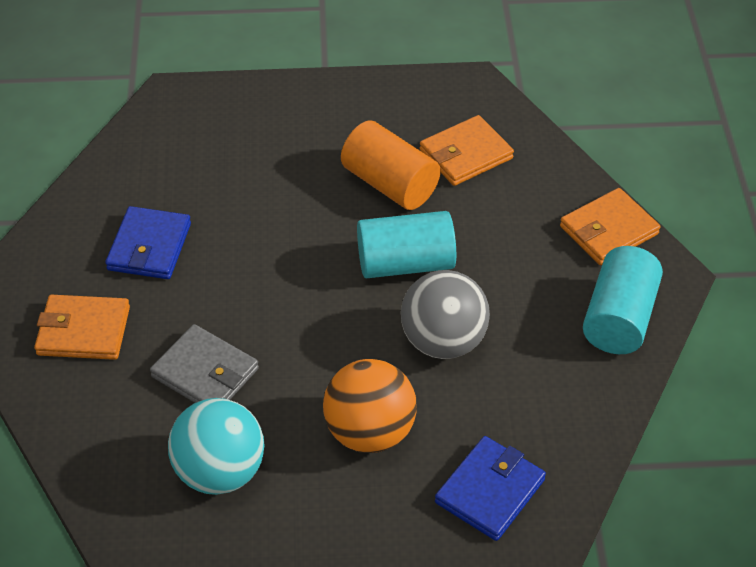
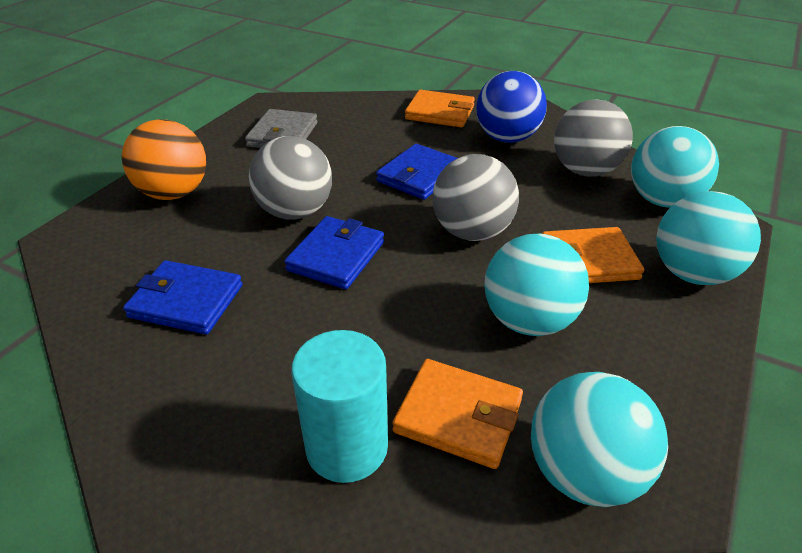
blue ball: 0 -> 1
blue wallet: 2 -> 3
grey ball: 1 -> 3
orange cylinder: 1 -> 0
turquoise ball: 1 -> 4
turquoise cylinder: 2 -> 1

